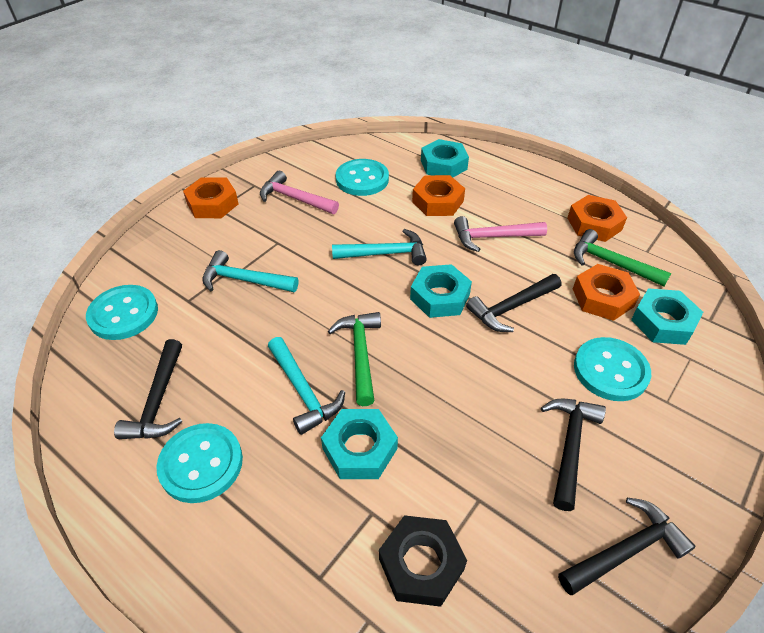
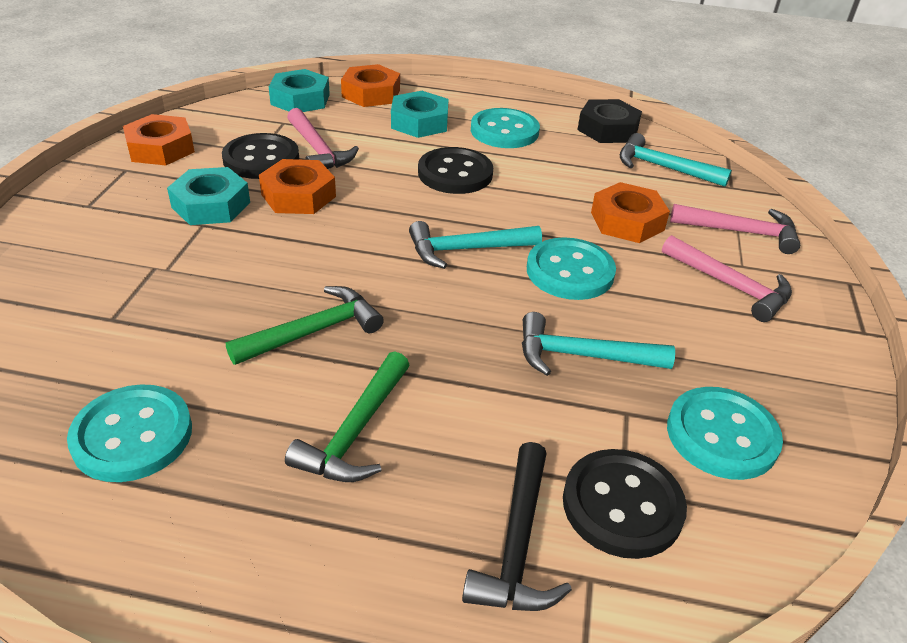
black button: 0 -> 3
black hammer: 4 -> 1
pink hammer: 2 -> 3
turquoise nut: 4 -> 3

